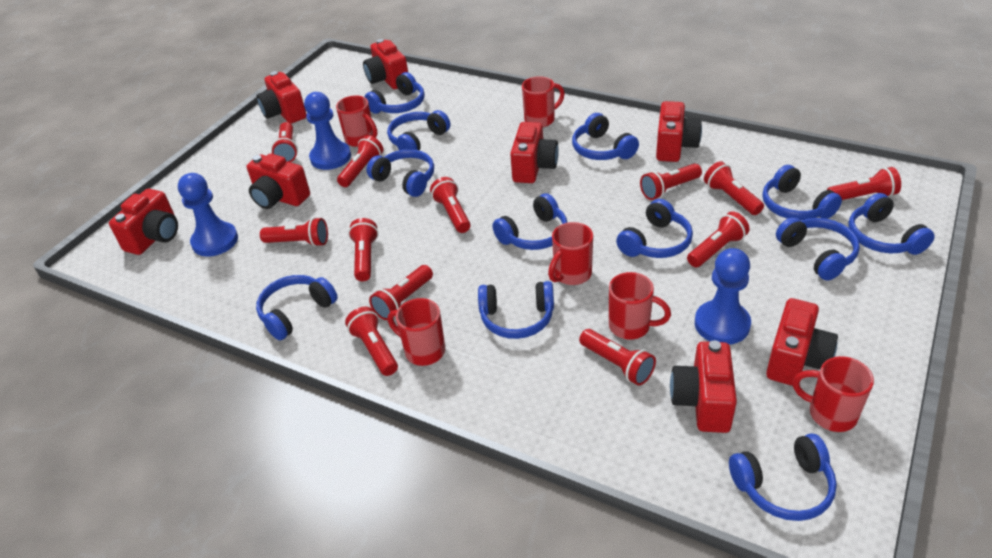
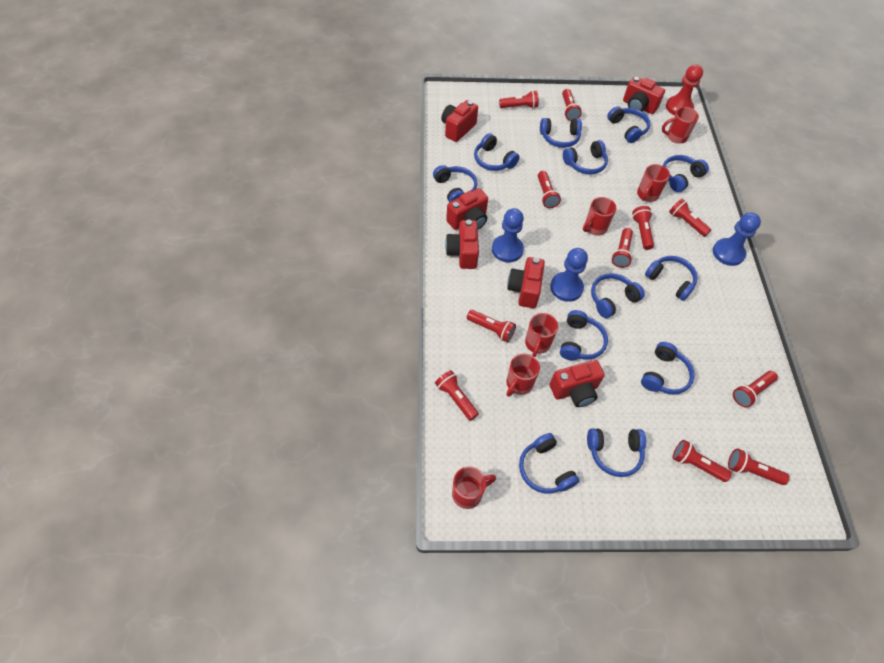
red camera: 8 -> 6
red flashlight: 12 -> 11
red pawn: 0 -> 1

